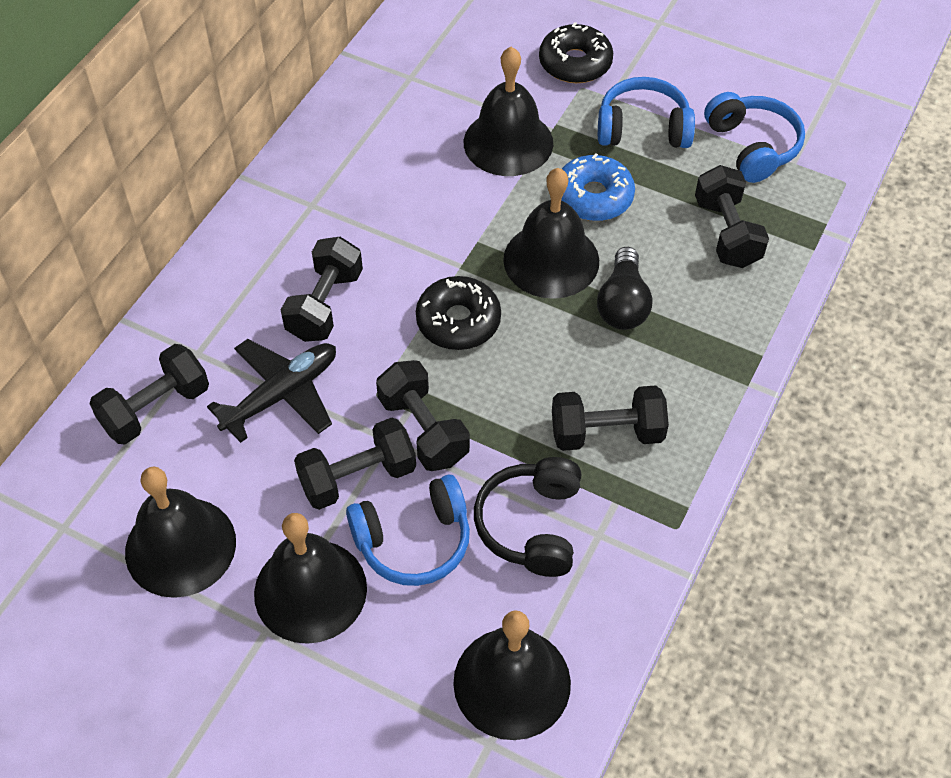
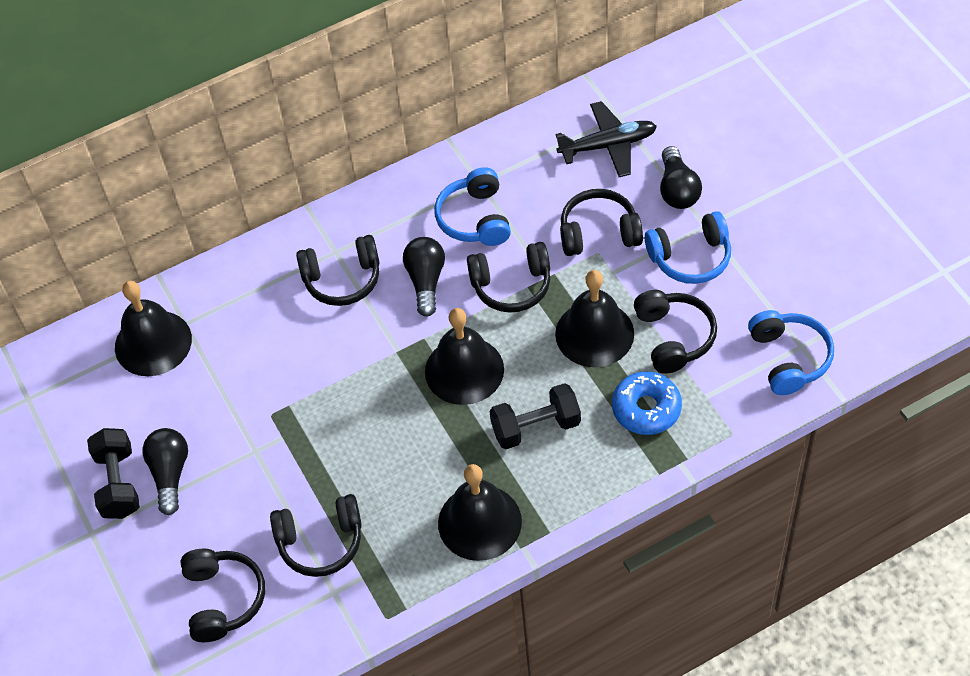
black bell: 5 -> 4
black donut: 2 -> 0
black dumbbell: 6 -> 2
black headphones: 1 -> 6
black light bulb: 1 -> 3

